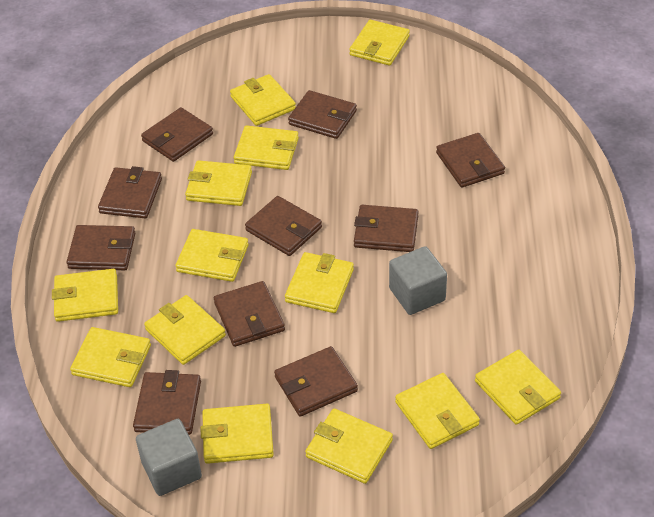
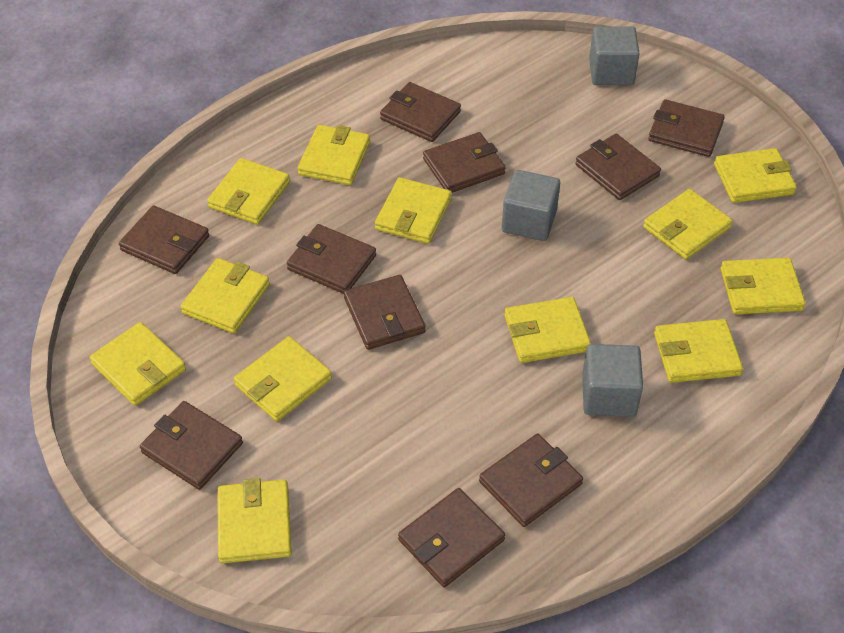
grey cube: 2 -> 3
yellow wallet: 13 -> 12

